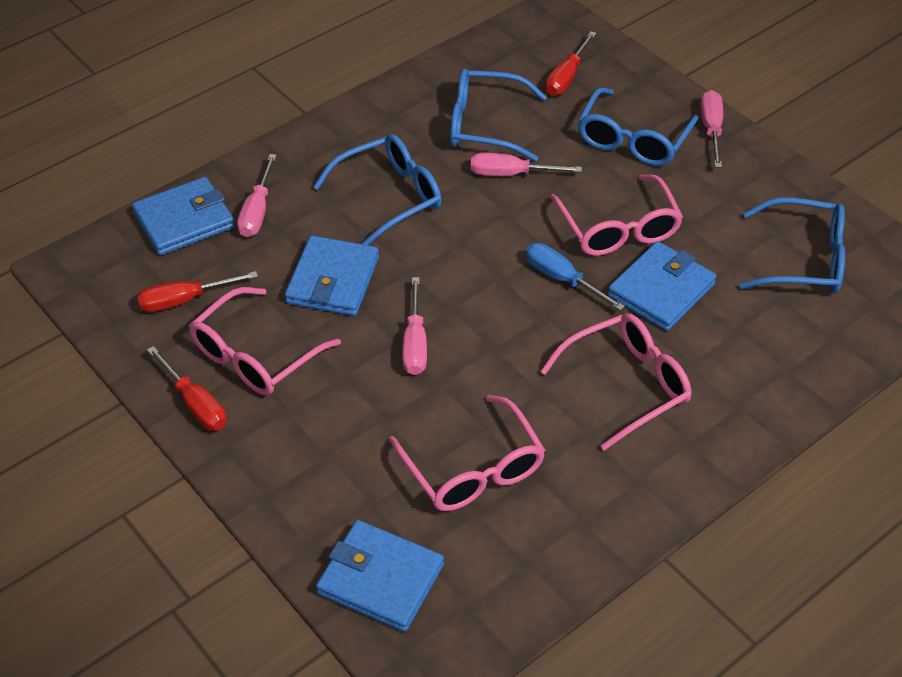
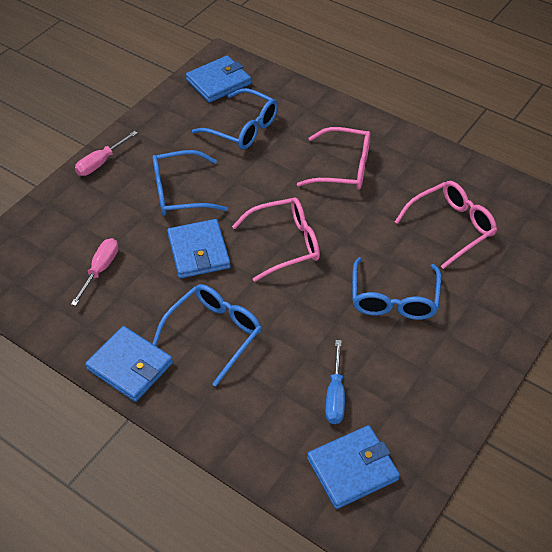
pink glasses: 4 -> 3
pink screwdriver: 4 -> 2
red screwdriver: 3 -> 0

